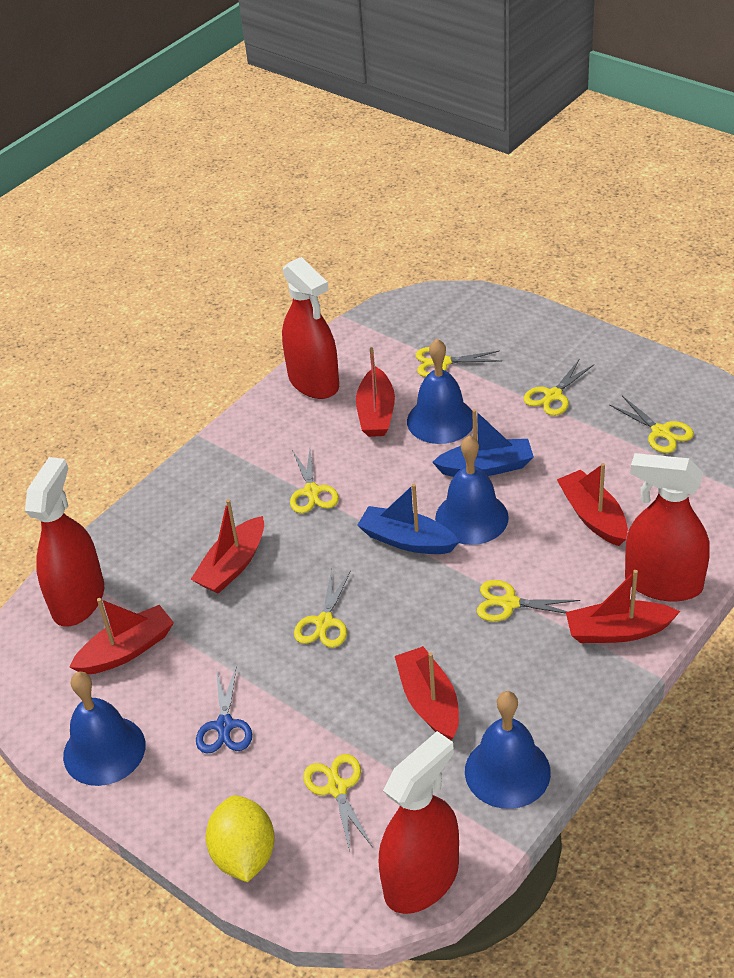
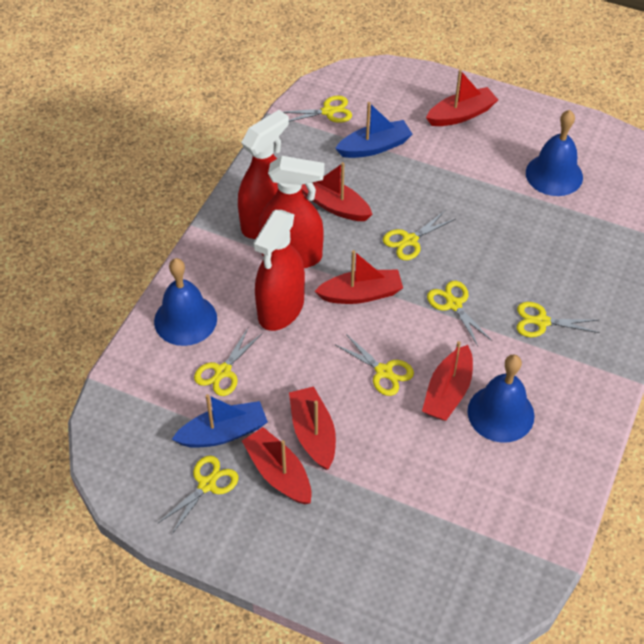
blue bell: 4 -> 3
blue scissors: 1 -> 0
red spray bottle: 4 -> 3
yellow lemon: 1 -> 0

